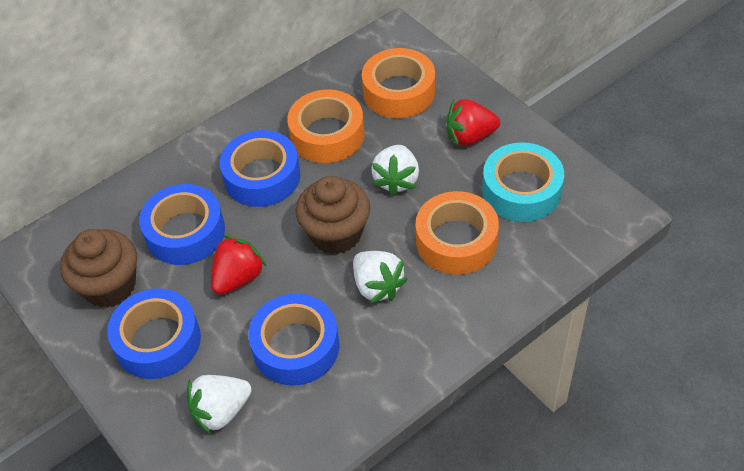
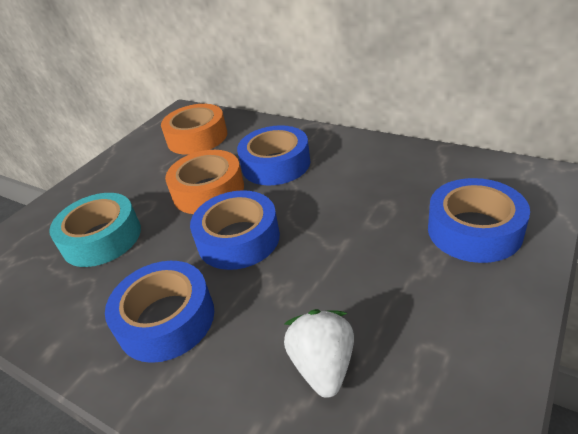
brown cupcake: 2 -> 0
orange tape: 3 -> 2
red strawberry: 2 -> 0
white strawberry: 3 -> 1

